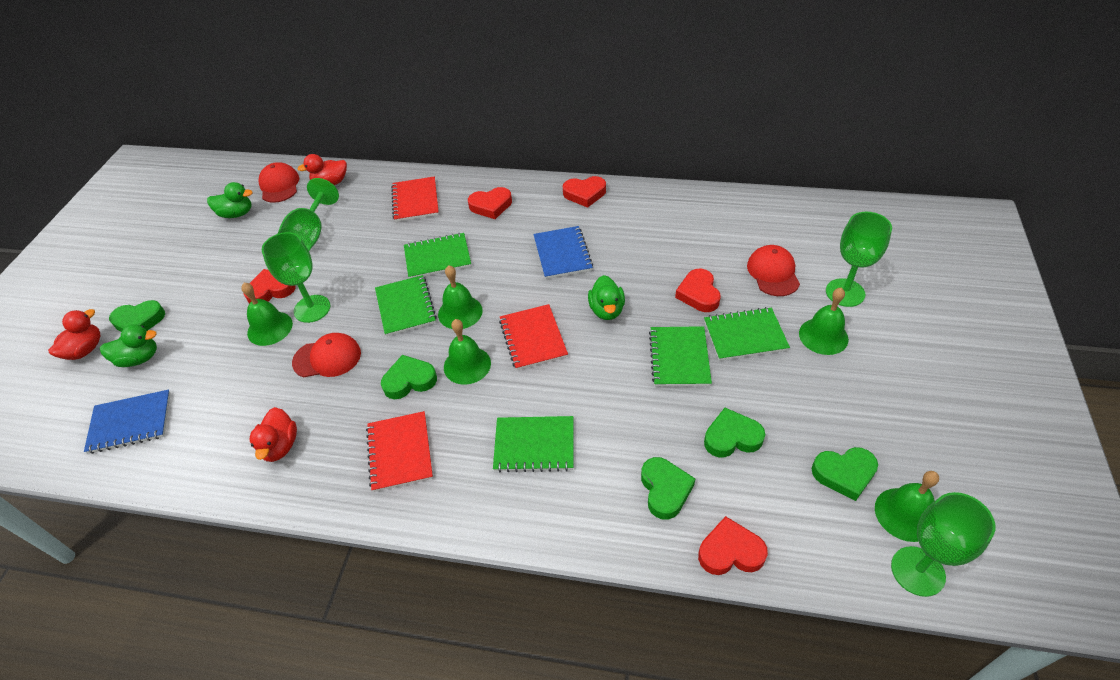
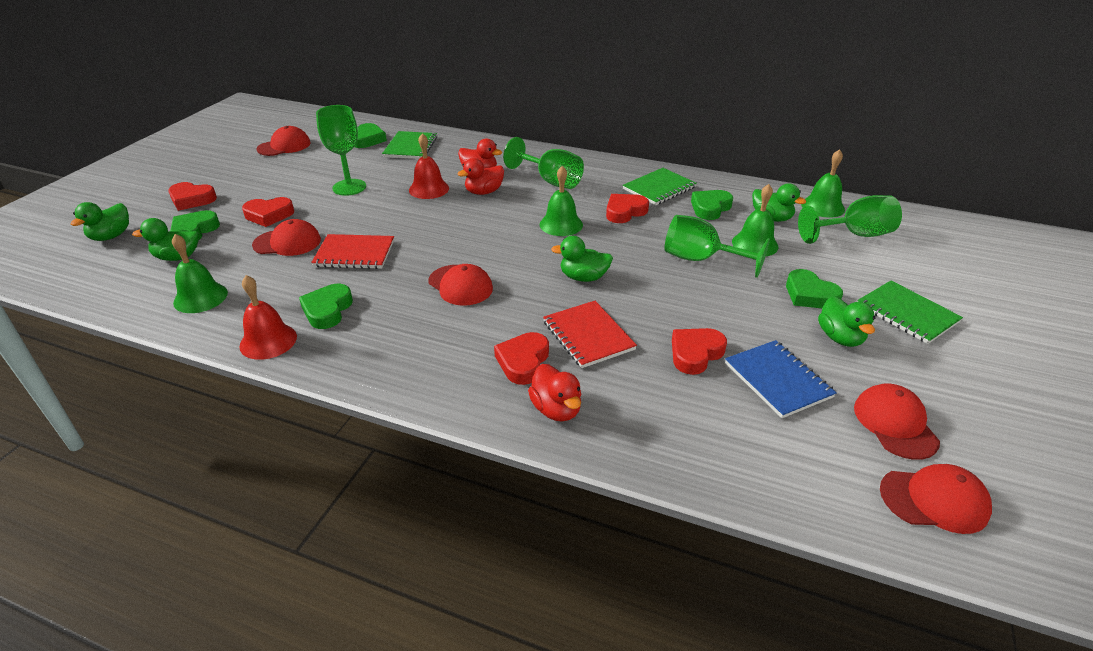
blue notebook: 2 -> 1
green bell: 5 -> 4
green duck: 3 -> 5
green notebook: 5 -> 3
red bell: 0 -> 2
red cap: 3 -> 5
red notebook: 3 -> 2

